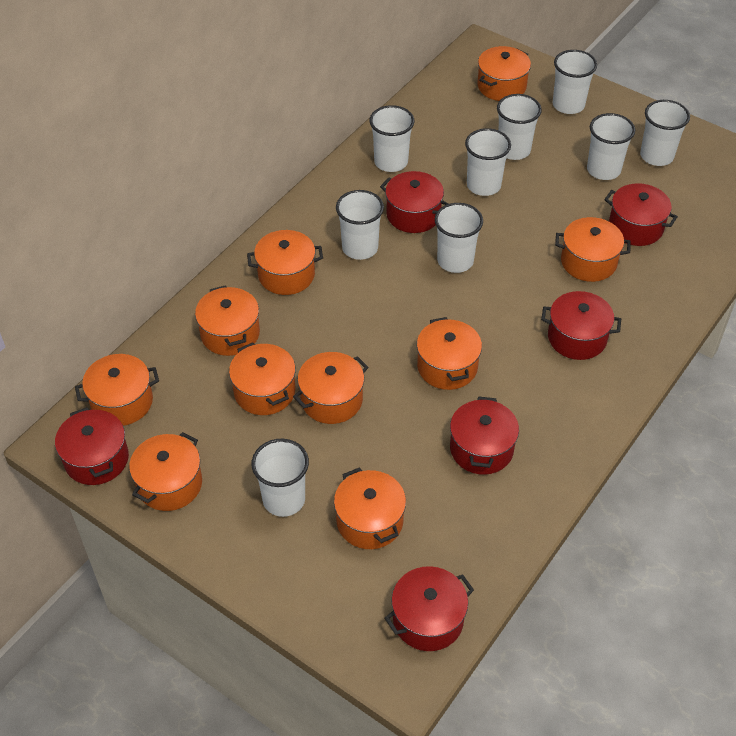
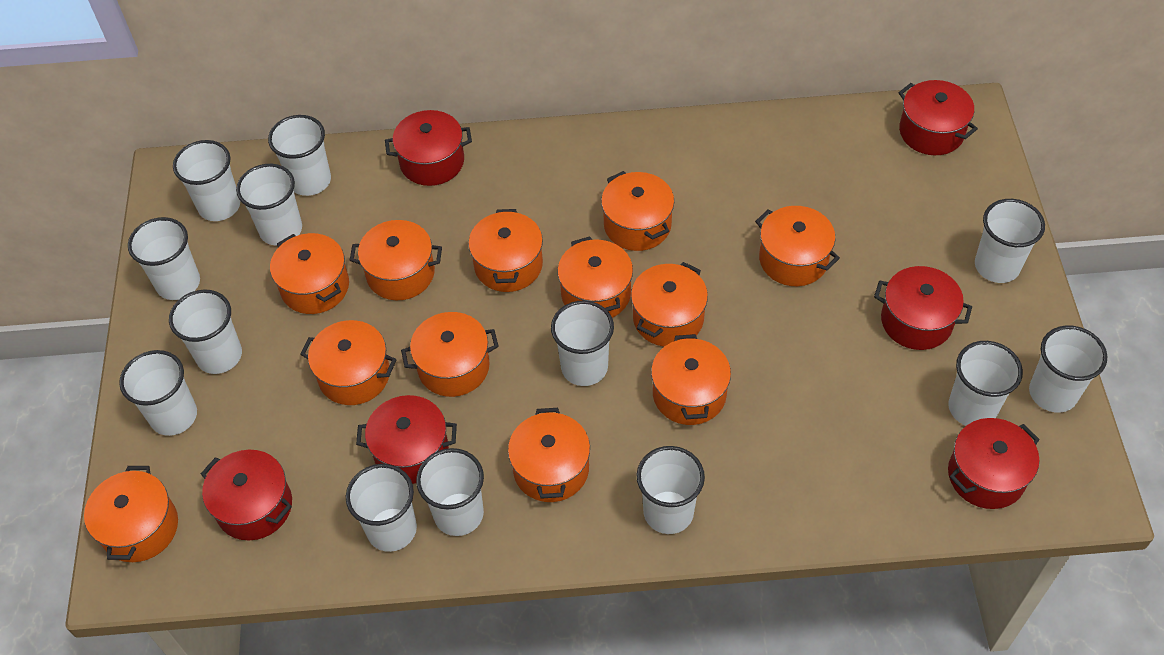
orange pot: 10 -> 12
white cup: 9 -> 13

